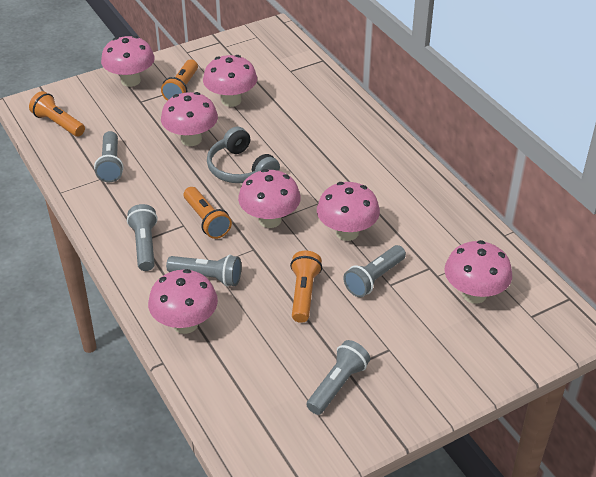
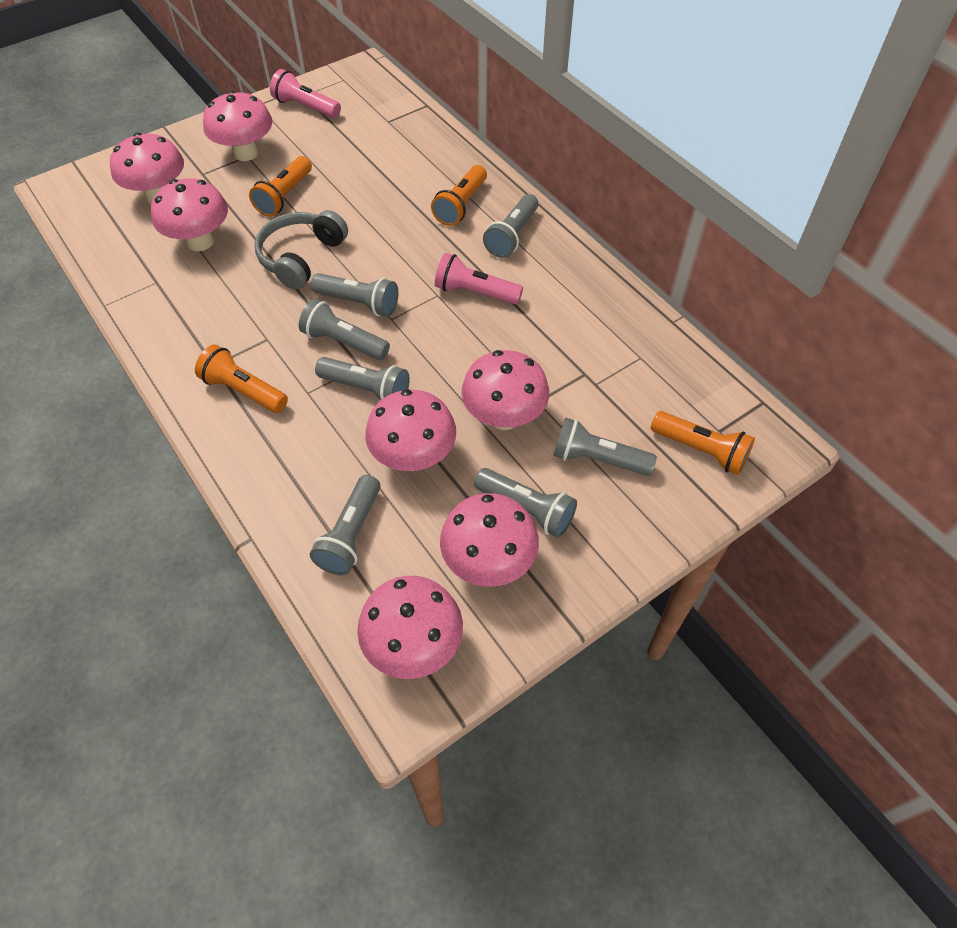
grey flashlight: 5 -> 7
pink flashlight: 0 -> 2

